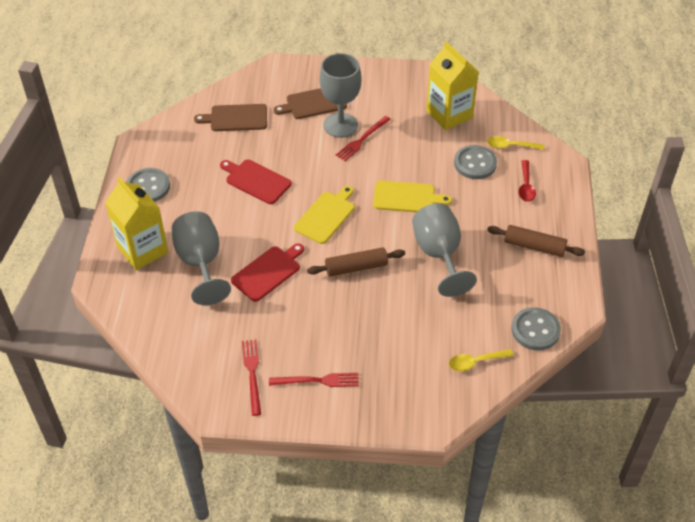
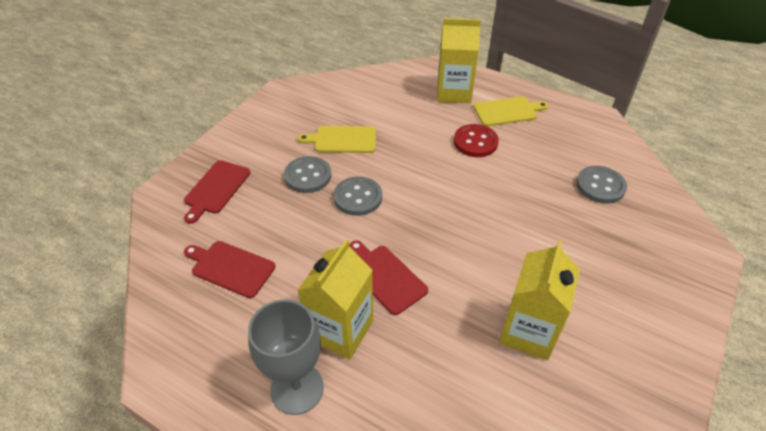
brown cutting board: 2 -> 0
brown rolling pin: 2 -> 0
grey goblet: 3 -> 1
red button: 0 -> 1
red cutting board: 2 -> 3
red fork: 3 -> 0
red spoon: 1 -> 0
yellow carton: 2 -> 3
yellow spoon: 2 -> 0

